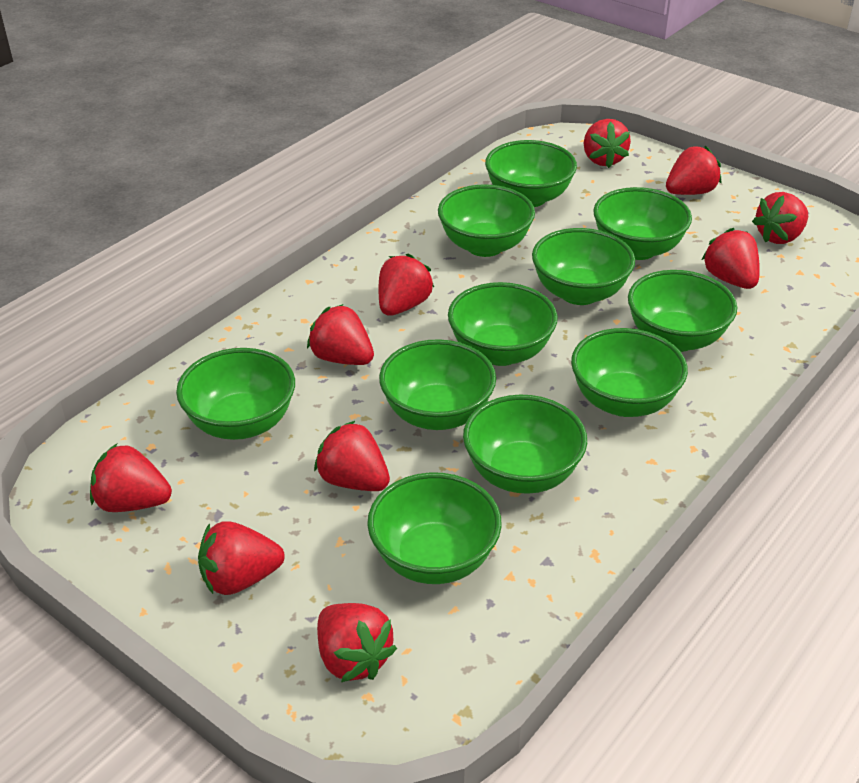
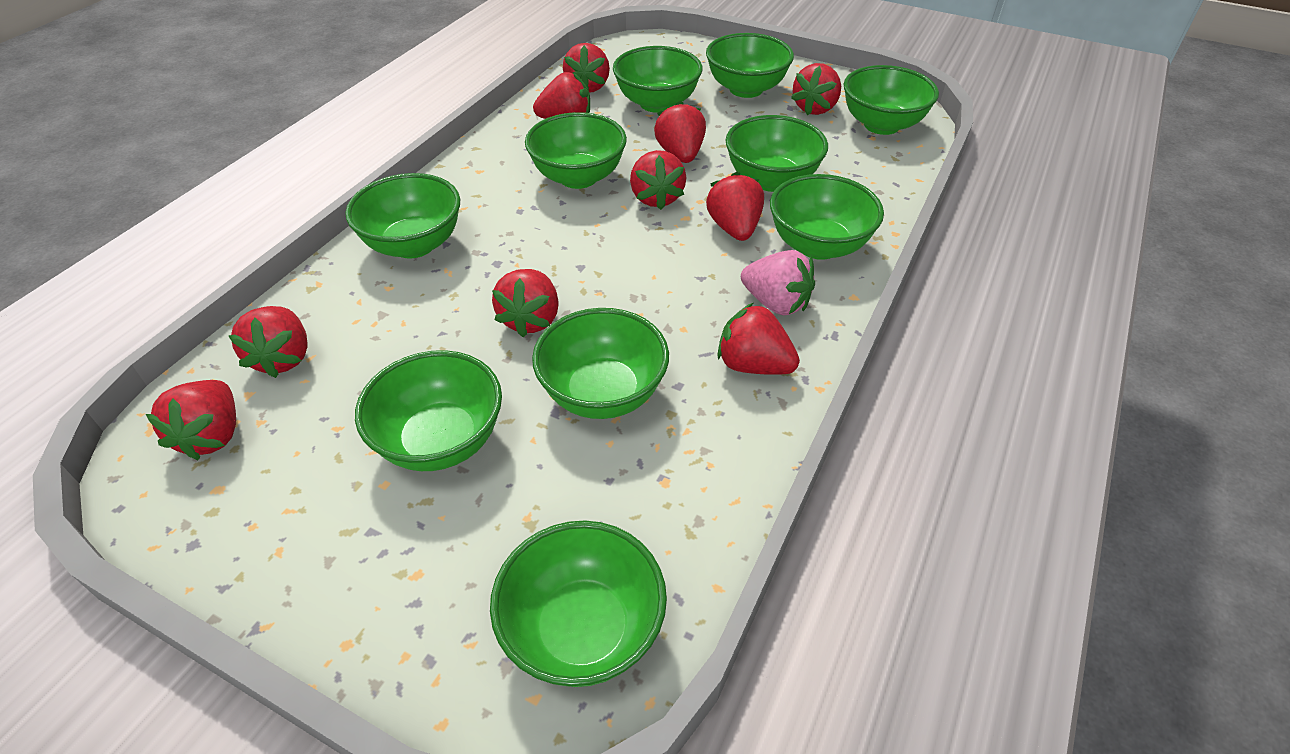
green bowl: 11 -> 10
pink strawberry: 0 -> 1

